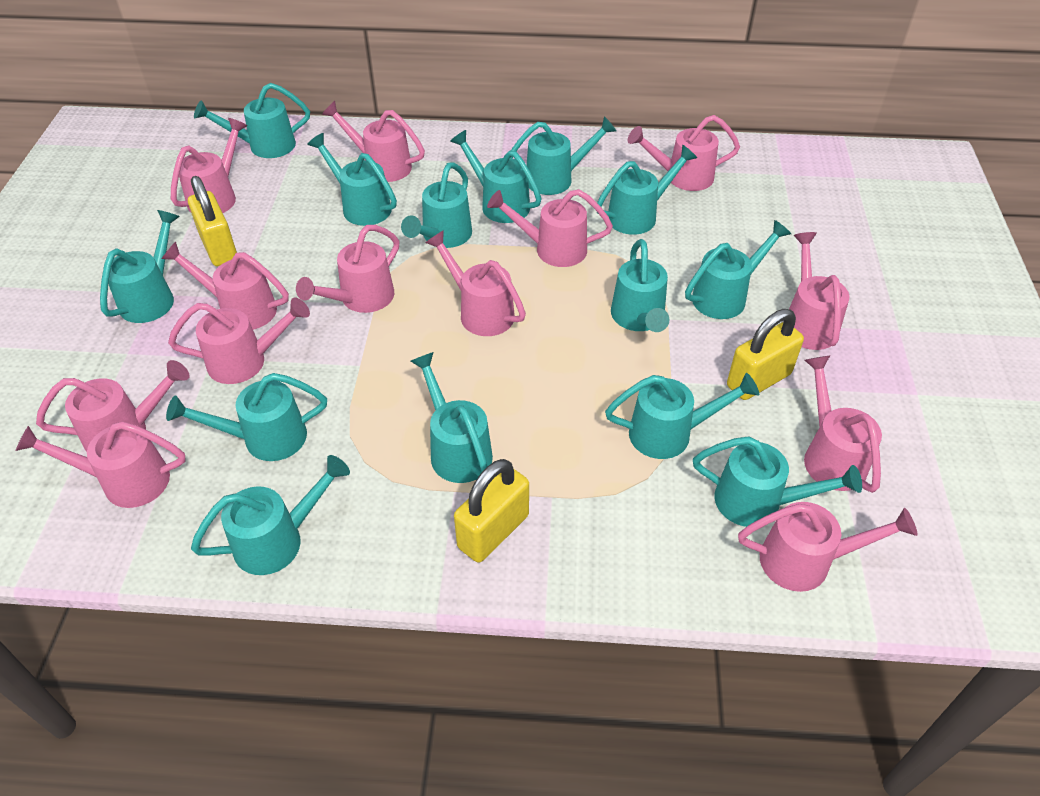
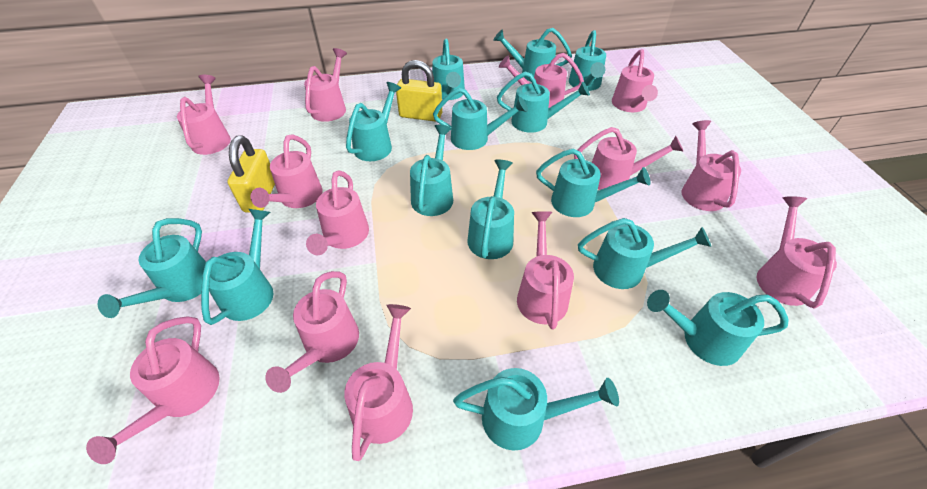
yellow padlock: 3 -> 2

